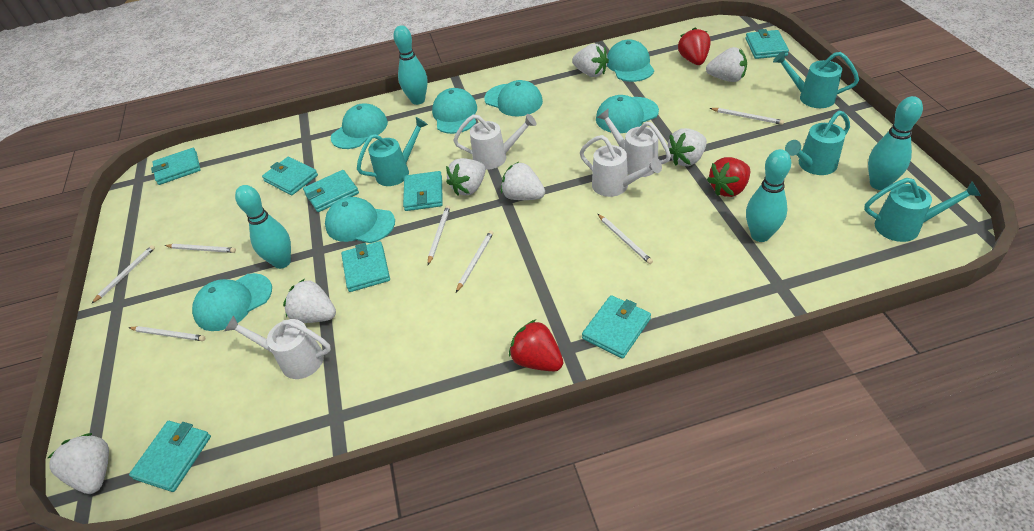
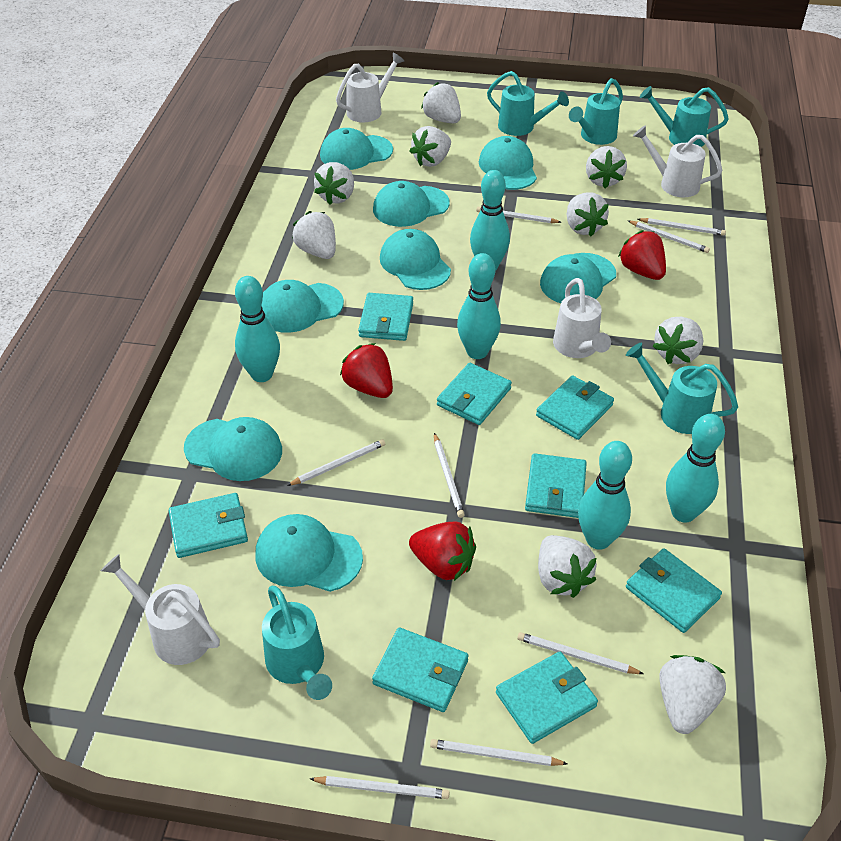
turquoise bowling pin: 4 -> 5
turquoise cap: 7 -> 8
turquoise watering can: 4 -> 5
white pencil: 7 -> 8
white strawberry: 7 -> 9

